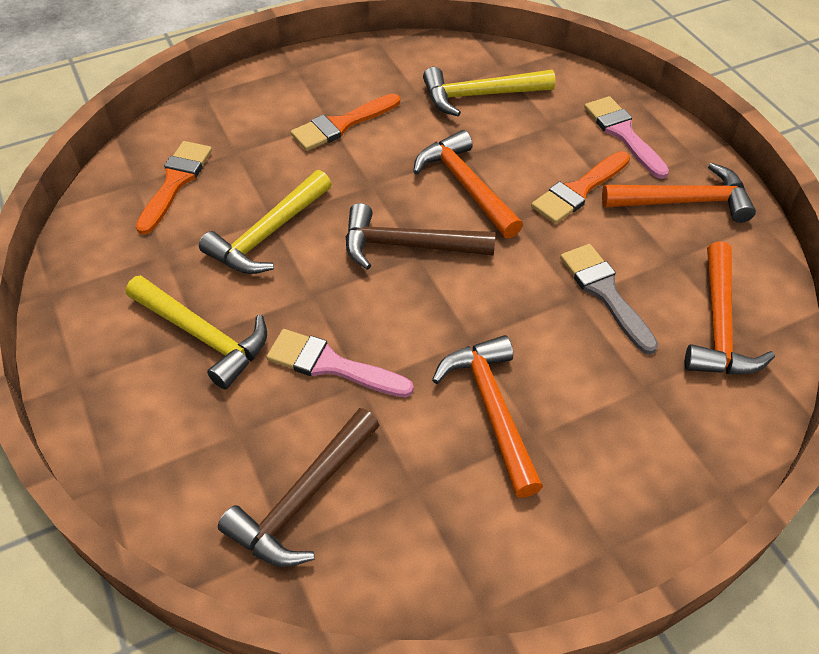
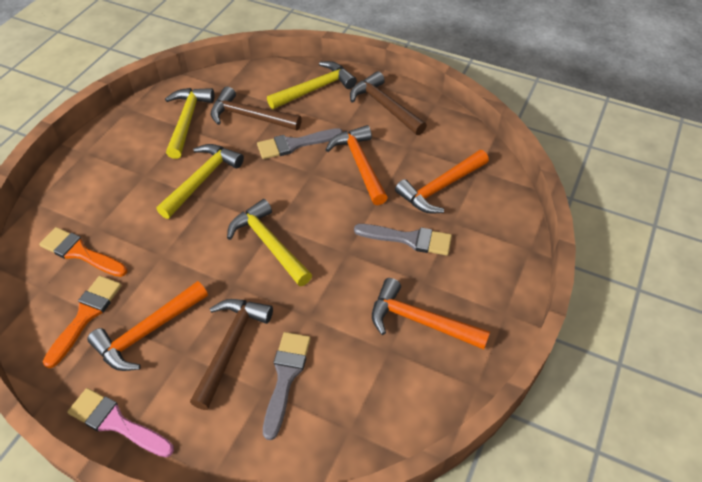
brown hammer: 2 -> 3
grey brush: 1 -> 3
orange brush: 3 -> 2
pink brush: 2 -> 1
yellow hammer: 3 -> 4

